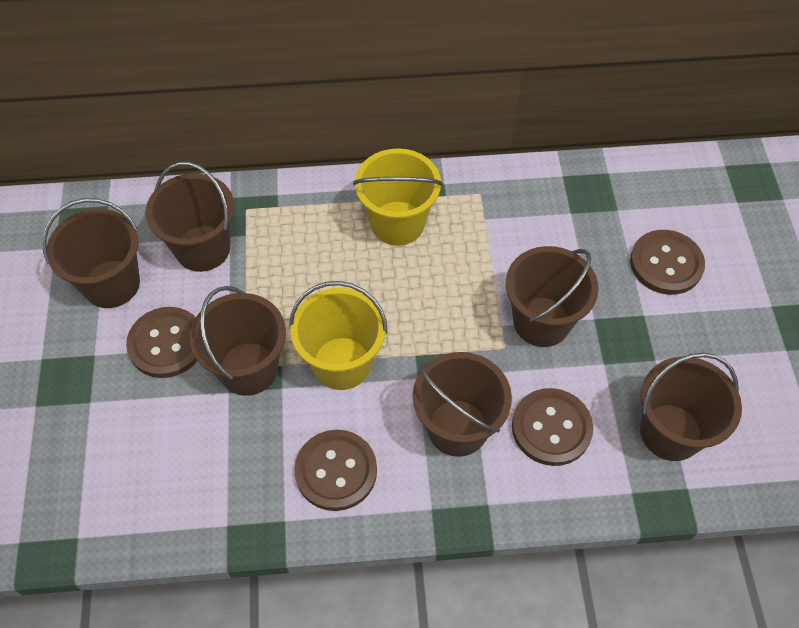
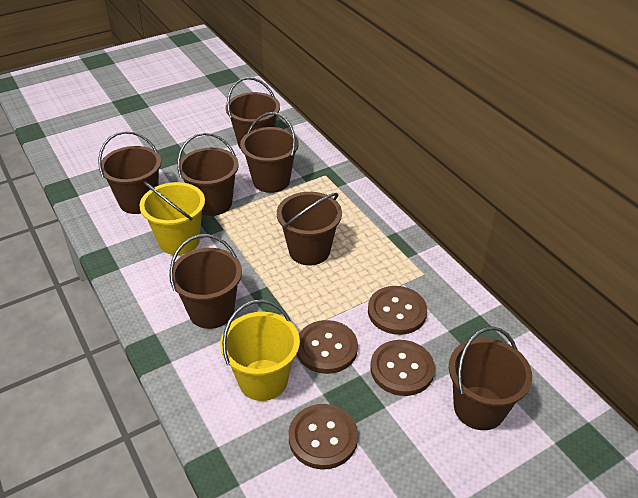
brown bucket: 6 -> 7

